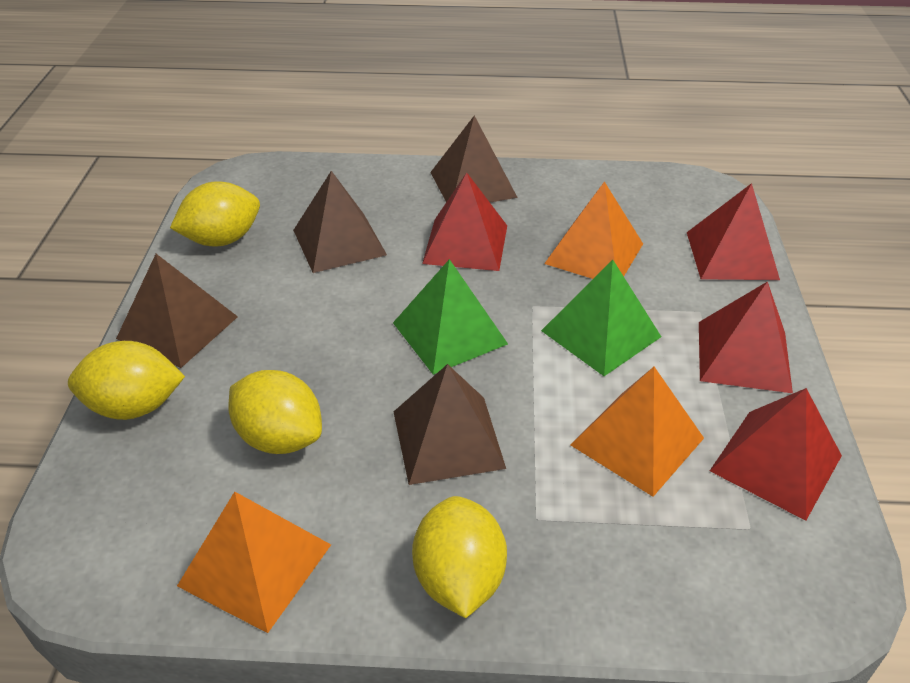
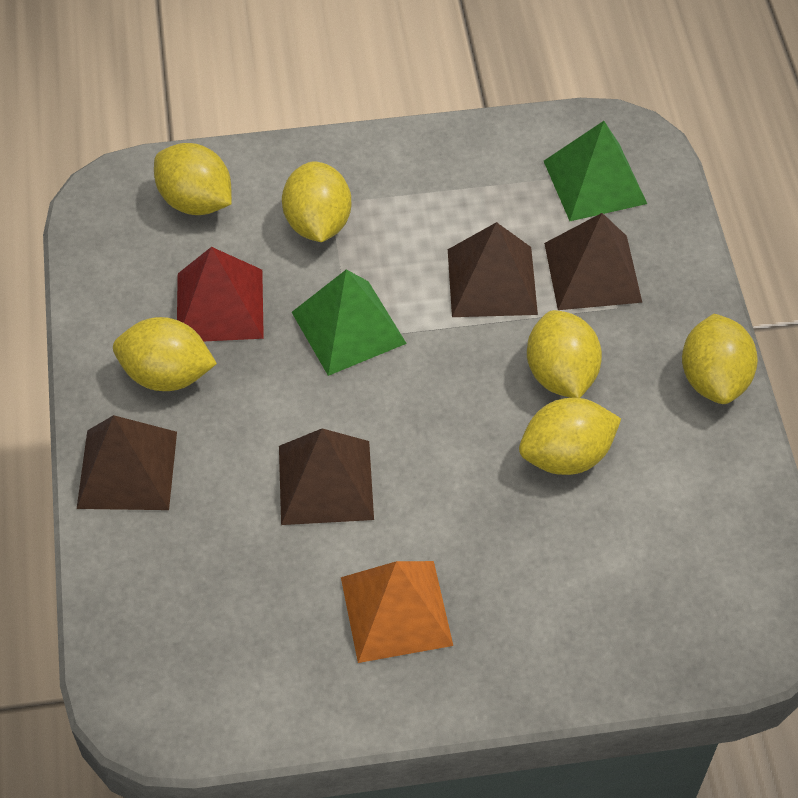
orange pyramid: 3 -> 1
red pyramid: 4 -> 1
yellow lemon: 4 -> 6

